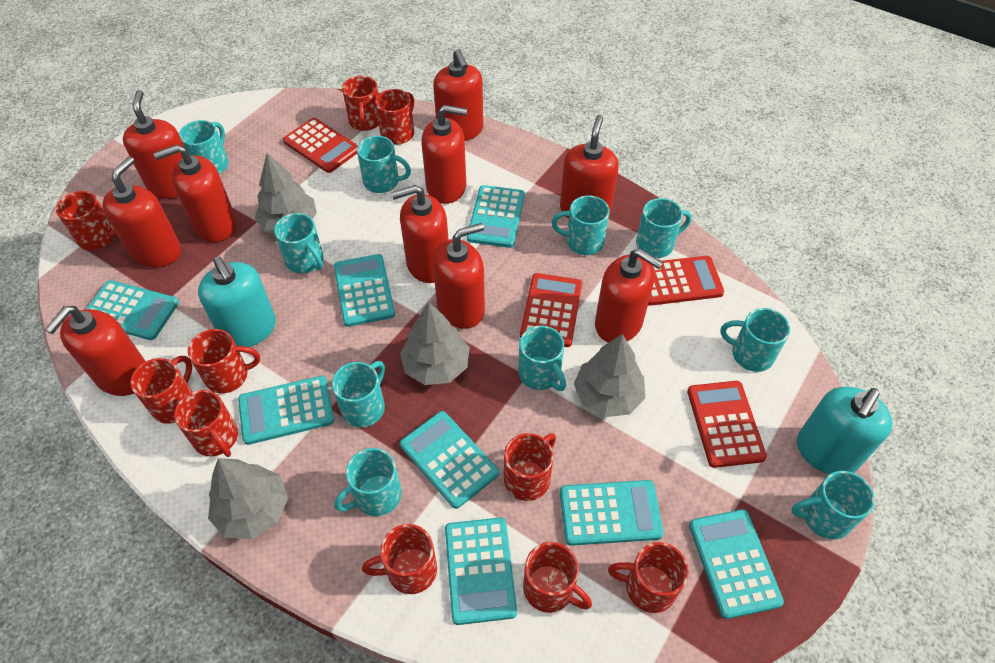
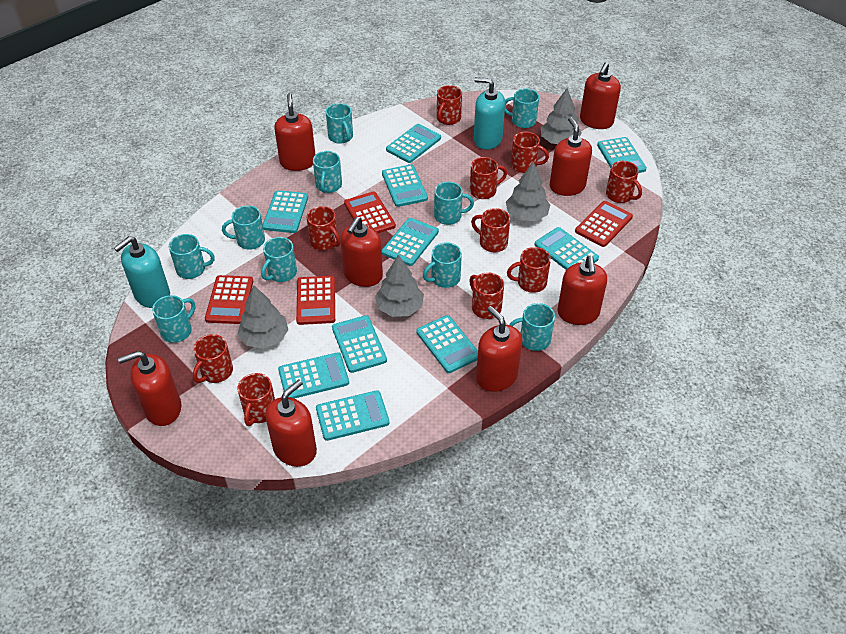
red soap dispenser: 10 -> 8
turquoise calculator: 8 -> 10

